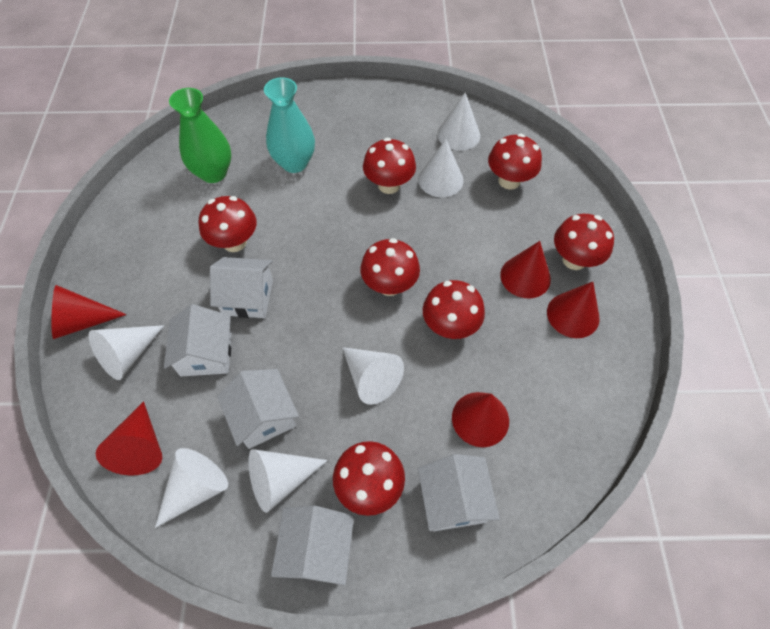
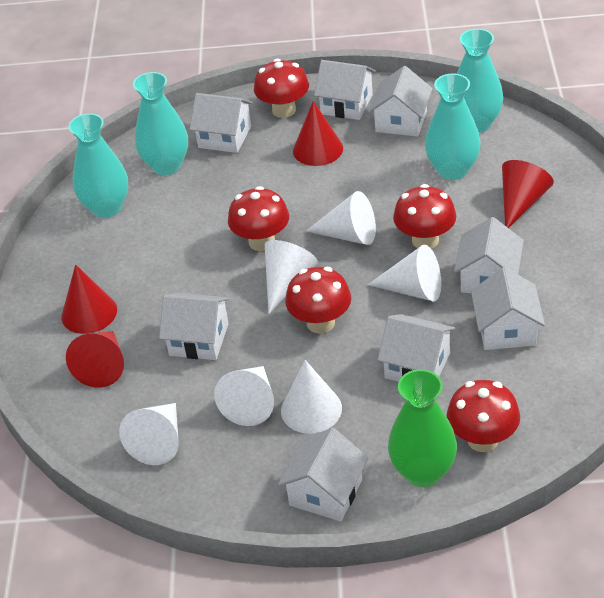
red cone: 5 -> 4
red mushroom: 7 -> 5
turquoise vase: 1 -> 4
white house: 5 -> 8

